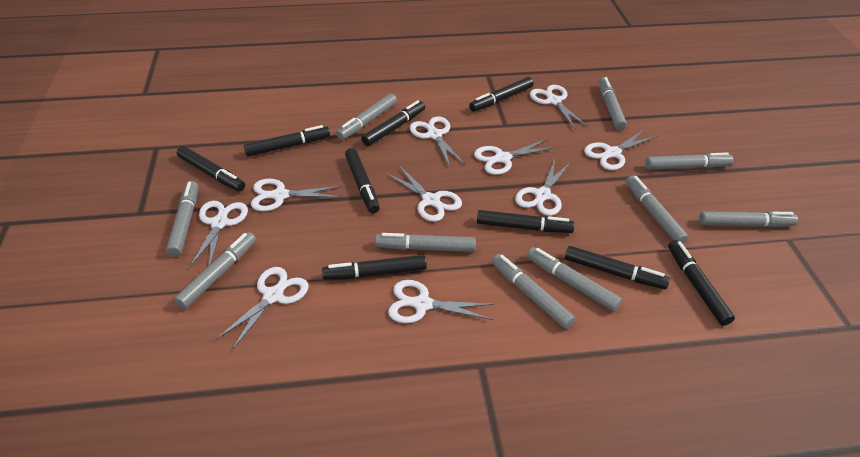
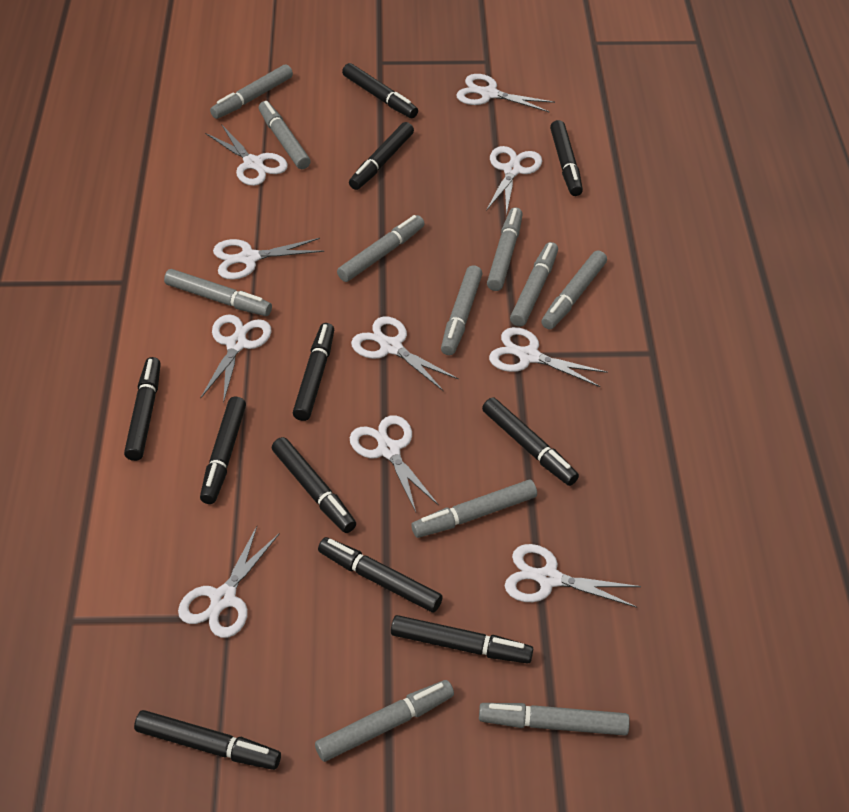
black marker: 9 -> 11
grey marker: 10 -> 11

